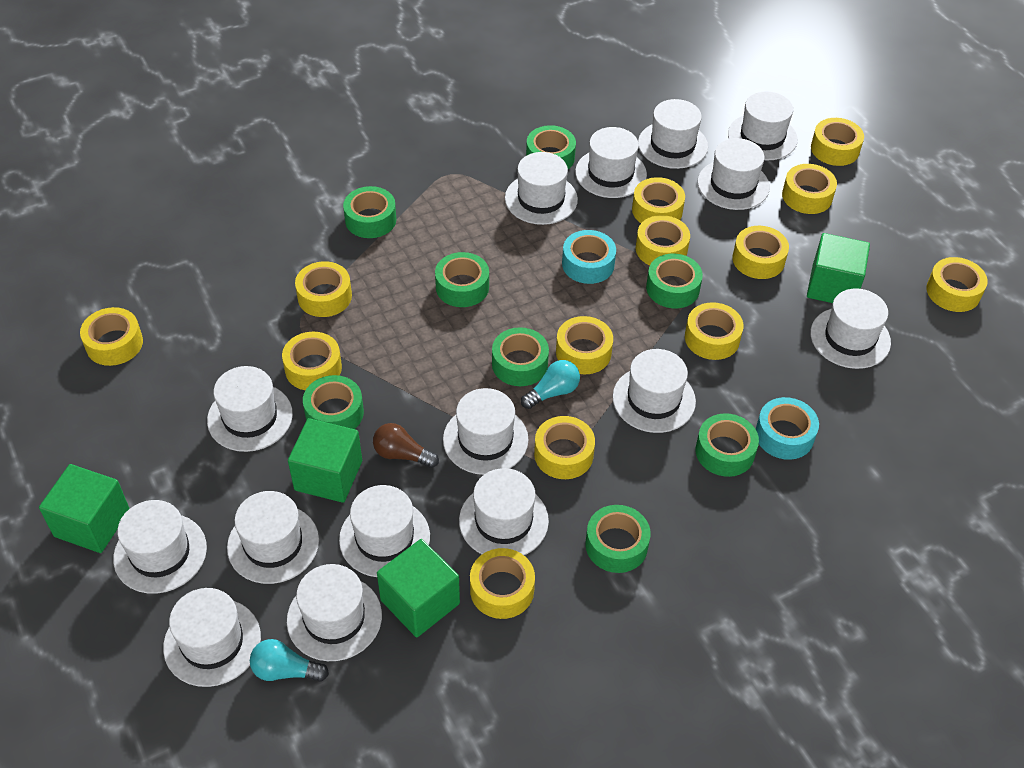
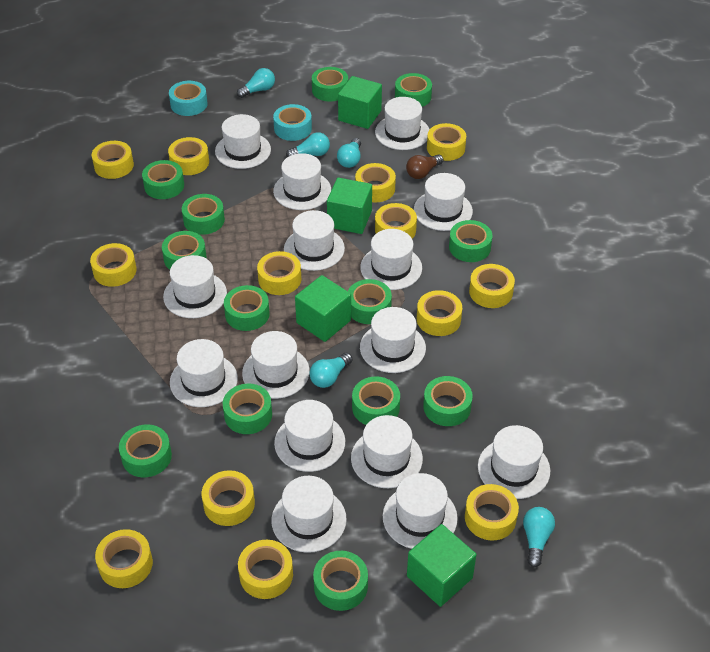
green tape: 8 -> 13
turquoise light bulb: 2 -> 5

